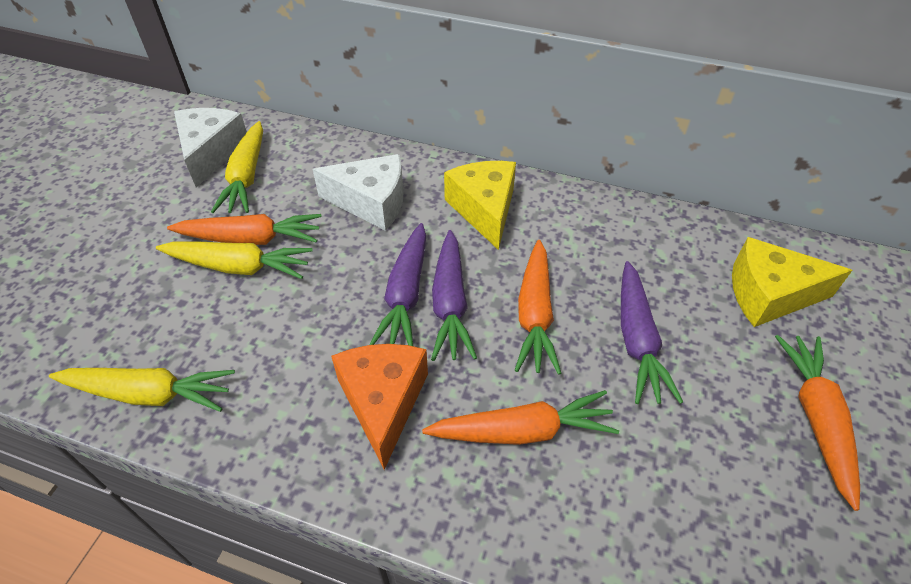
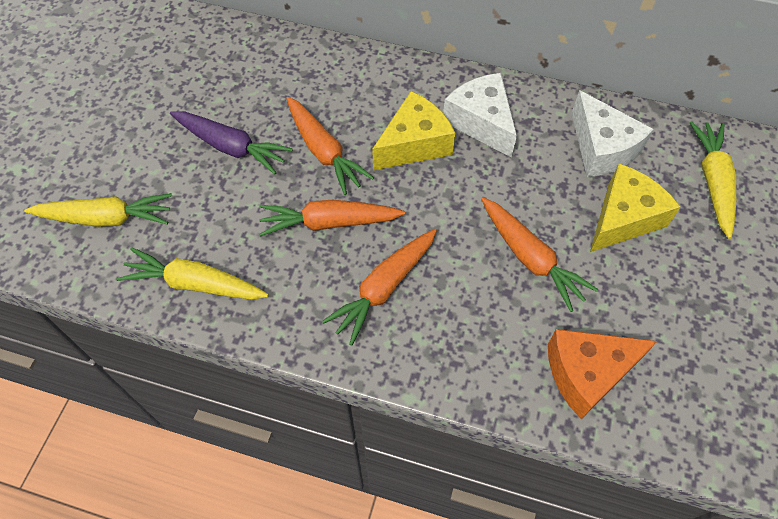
purple carrot: 3 -> 1

